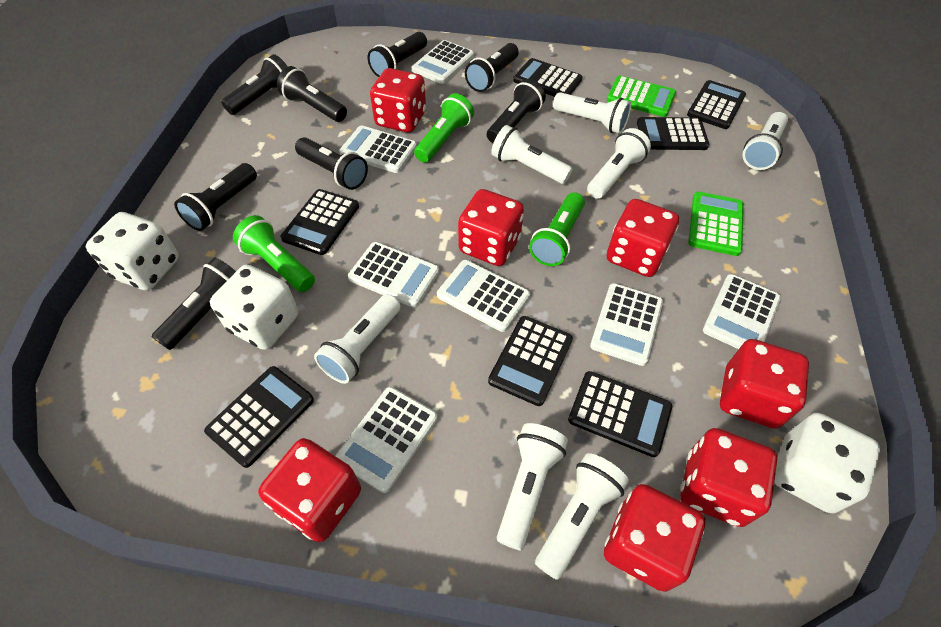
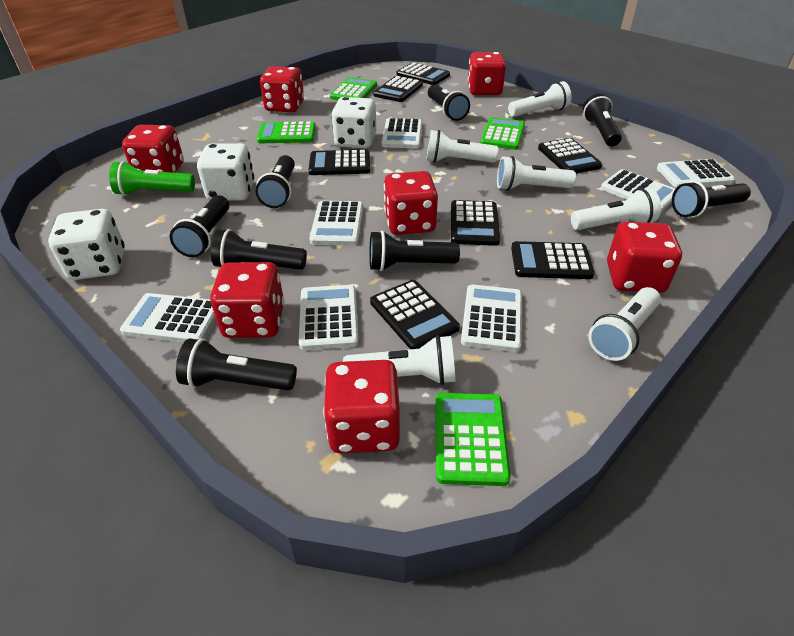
green calculator: 2 -> 4
green flashlight: 3 -> 1
white flashlight: 7 -> 6

